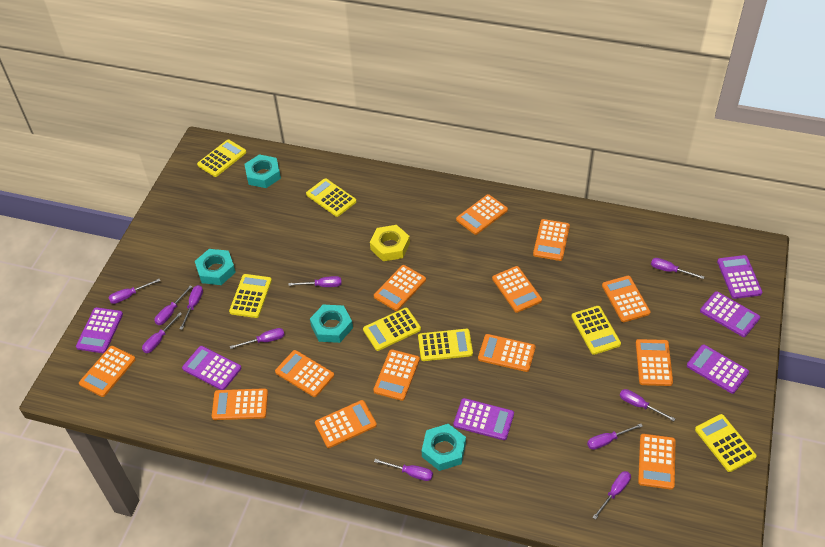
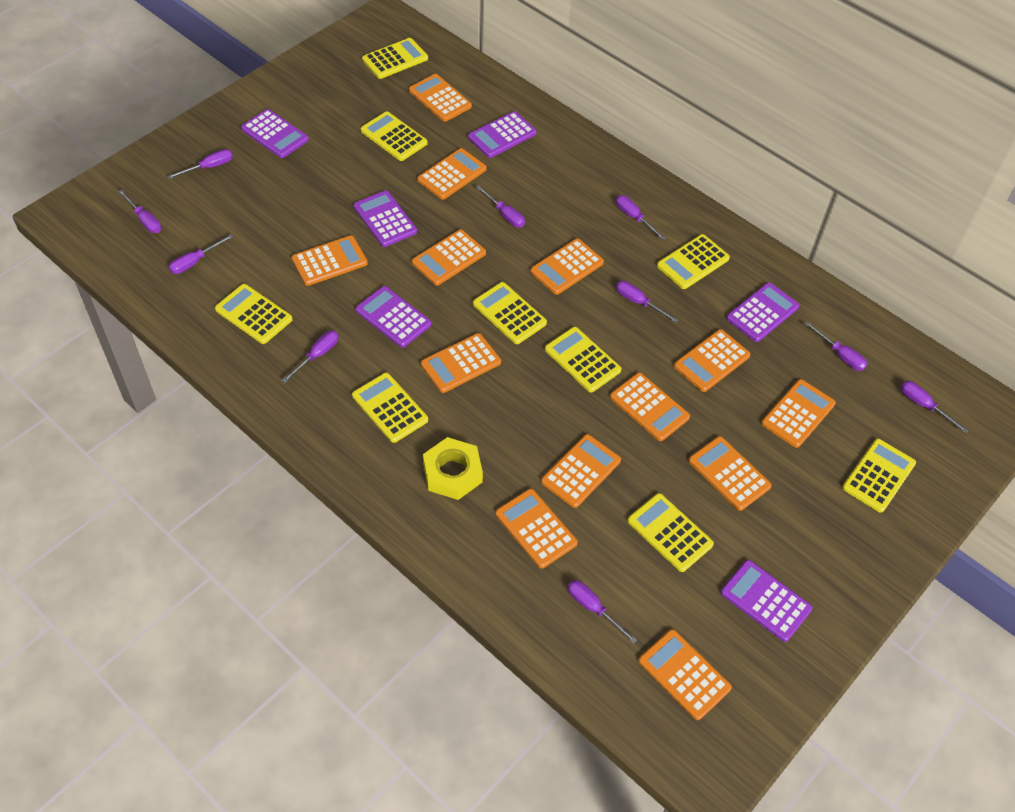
purple screwdriver: 11 -> 10
turquoise nut: 4 -> 0
yellow calculator: 7 -> 9

